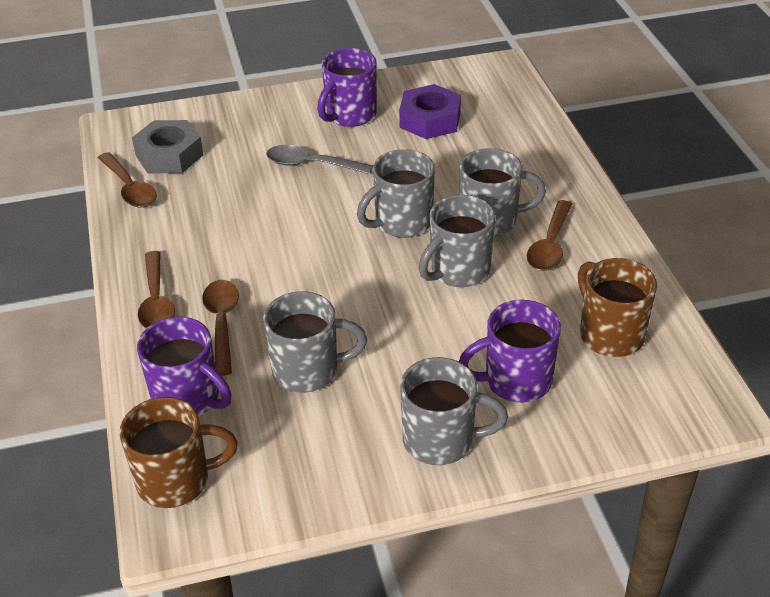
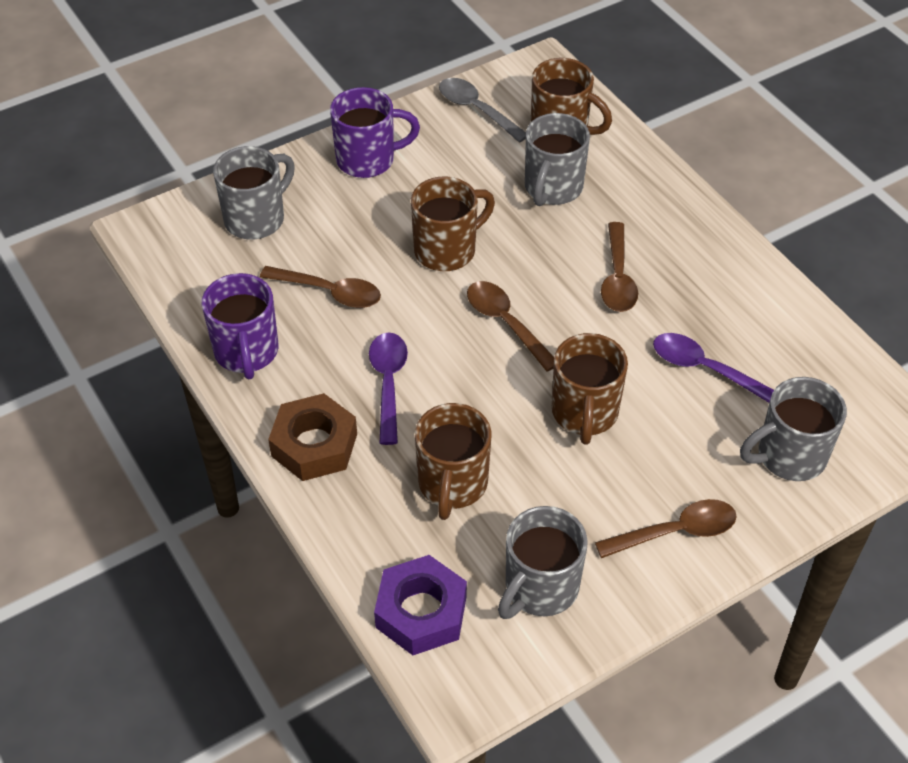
brown mug: 2 -> 4
brown nut: 0 -> 1
grey mug: 5 -> 4
grey nut: 1 -> 0
purple mug: 3 -> 2
purple spoon: 0 -> 2

